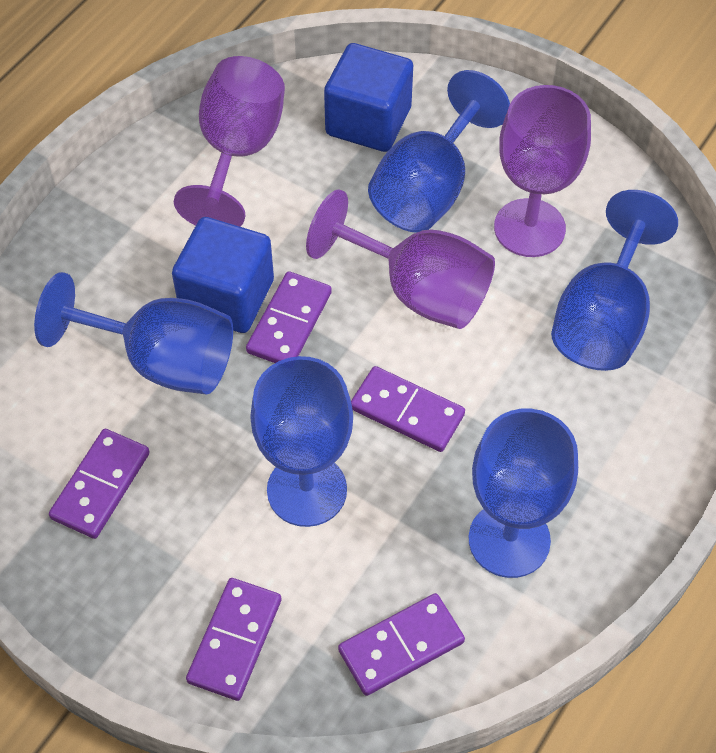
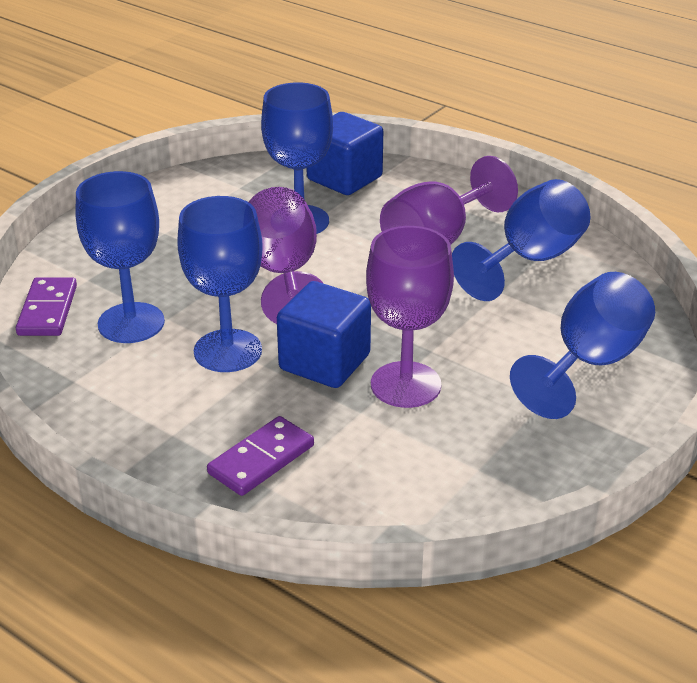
purple domino: 5 -> 2

